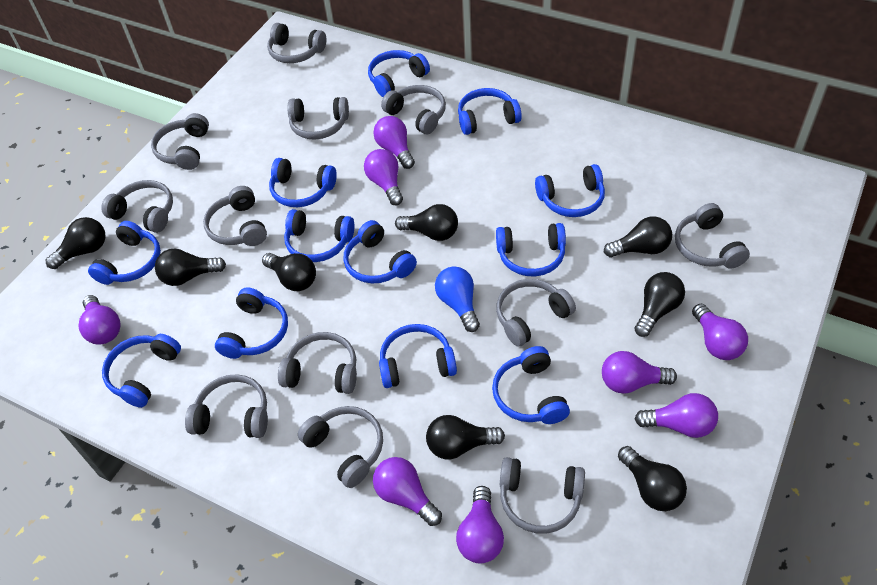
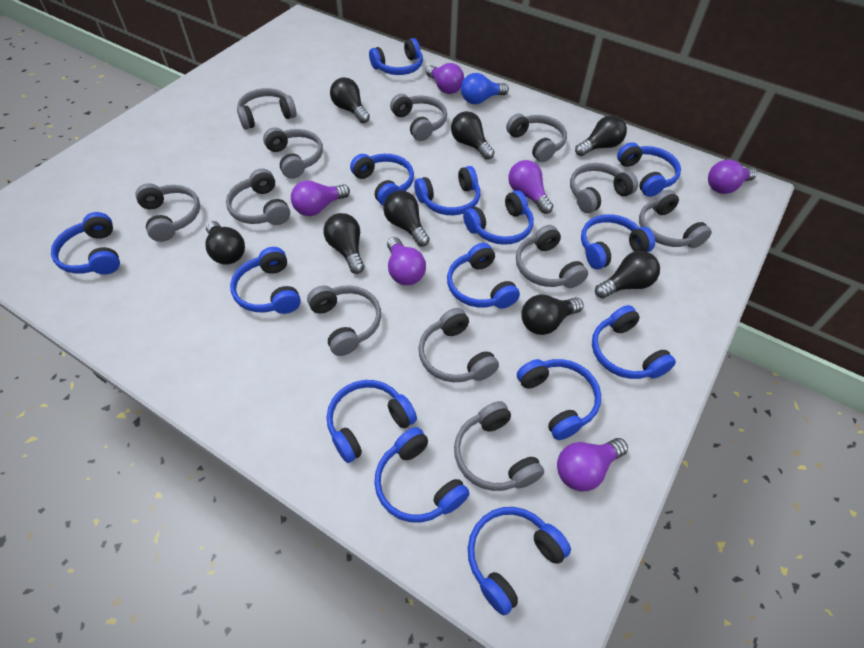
blue headphones: 12 -> 14
purple light bulb: 8 -> 6

